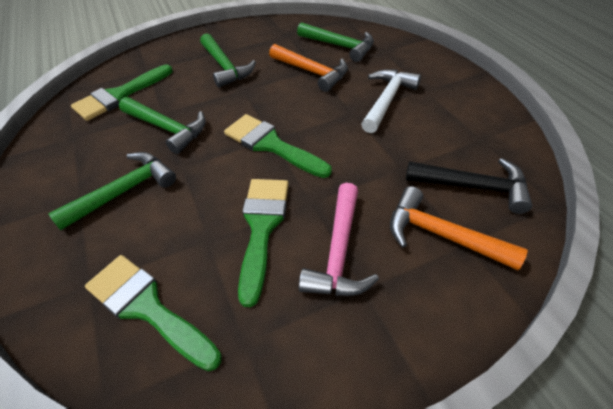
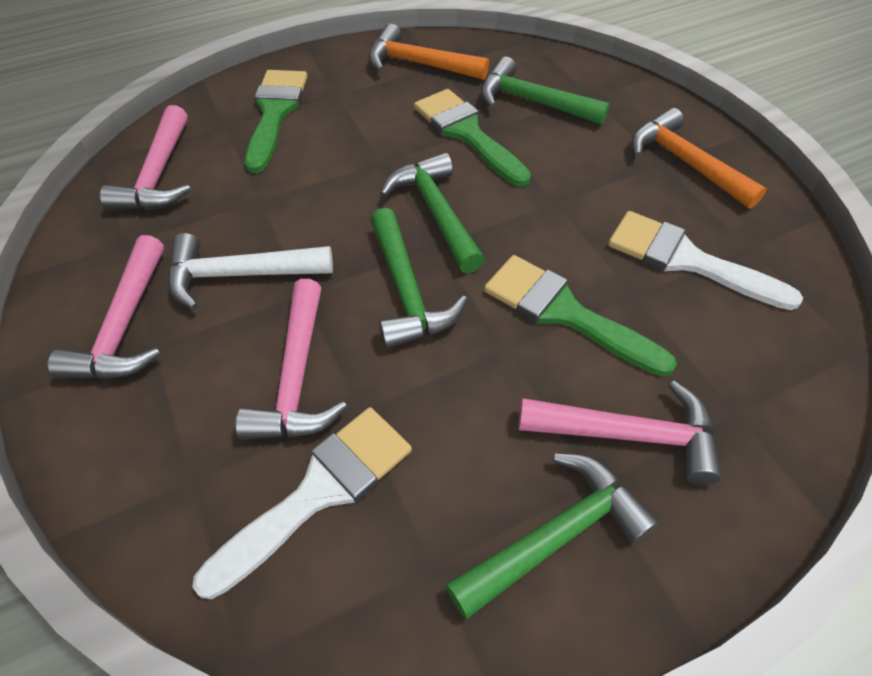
black hammer: 1 -> 0
green brush: 4 -> 3
pink hammer: 1 -> 4
white brush: 0 -> 2

